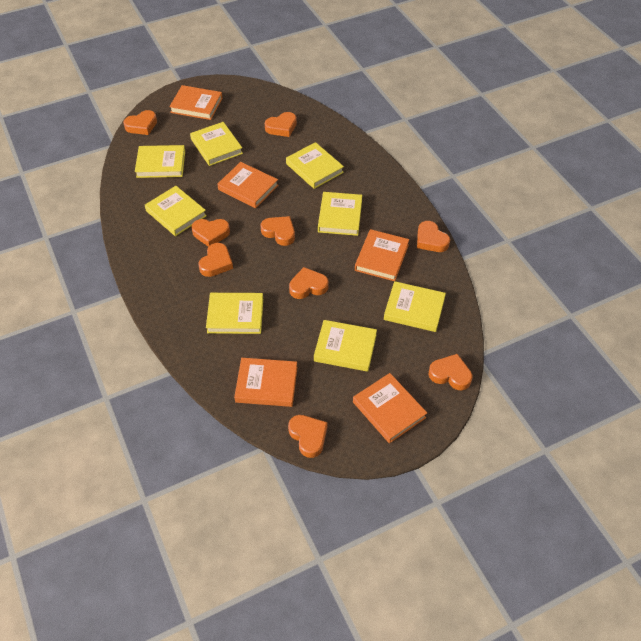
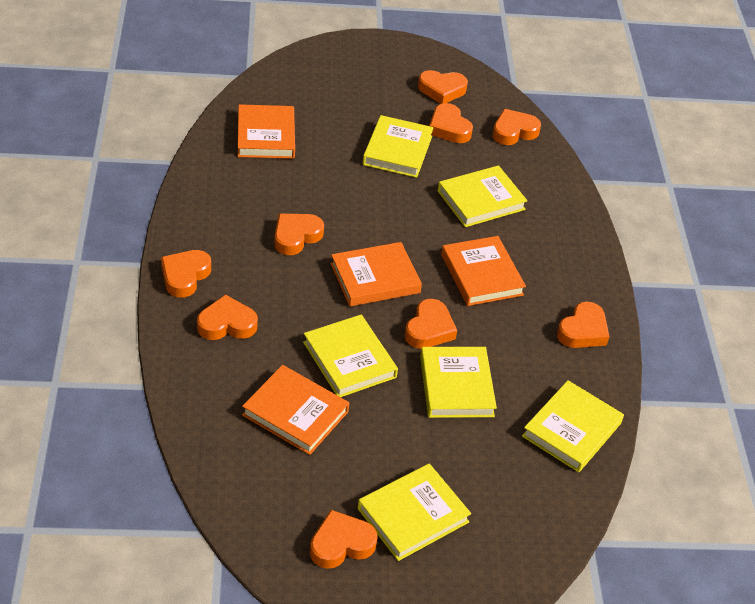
orange book: 5 -> 4
yellow book: 8 -> 6

